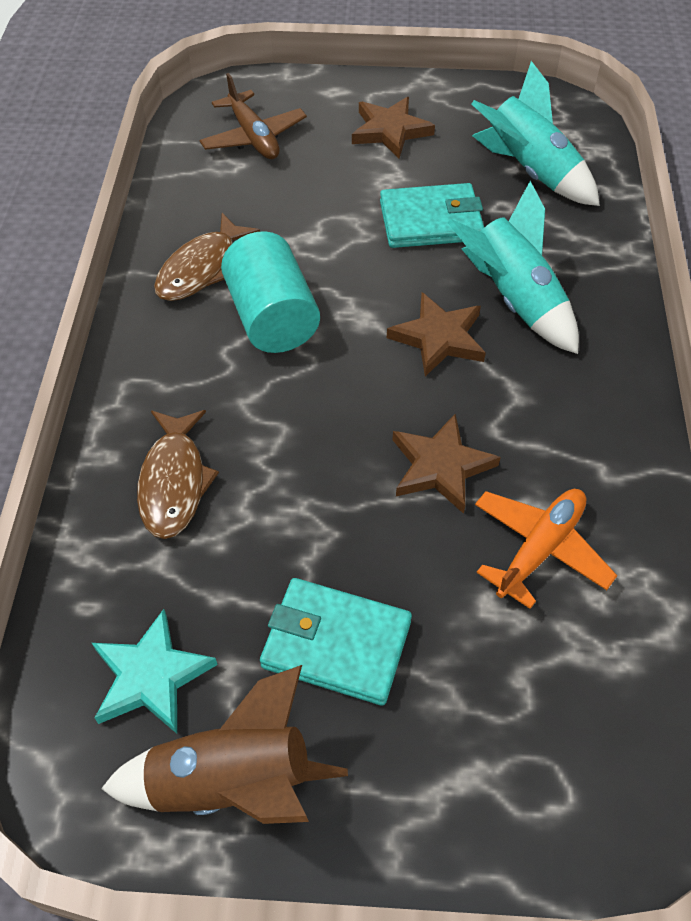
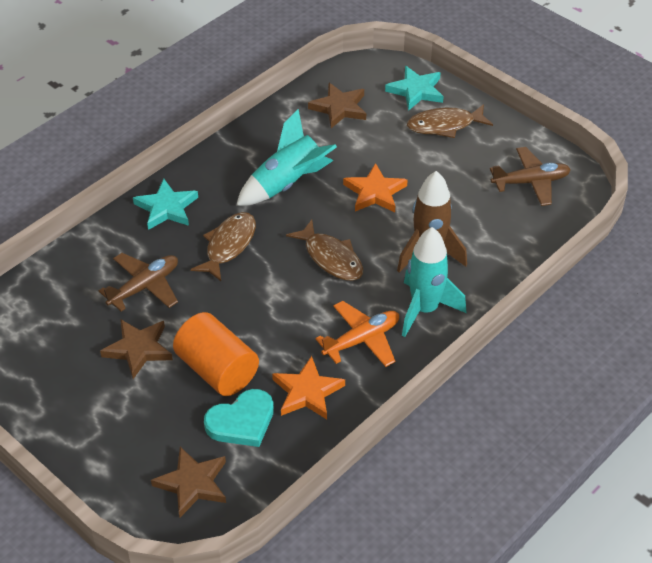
brown fish: 2 -> 3
brown plane: 1 -> 2
orange cylinder: 0 -> 1
orange star: 0 -> 2
turquoise cylinder: 1 -> 0
turquoise heart: 0 -> 1
turquoise star: 1 -> 2
turquoise wallet: 2 -> 0

